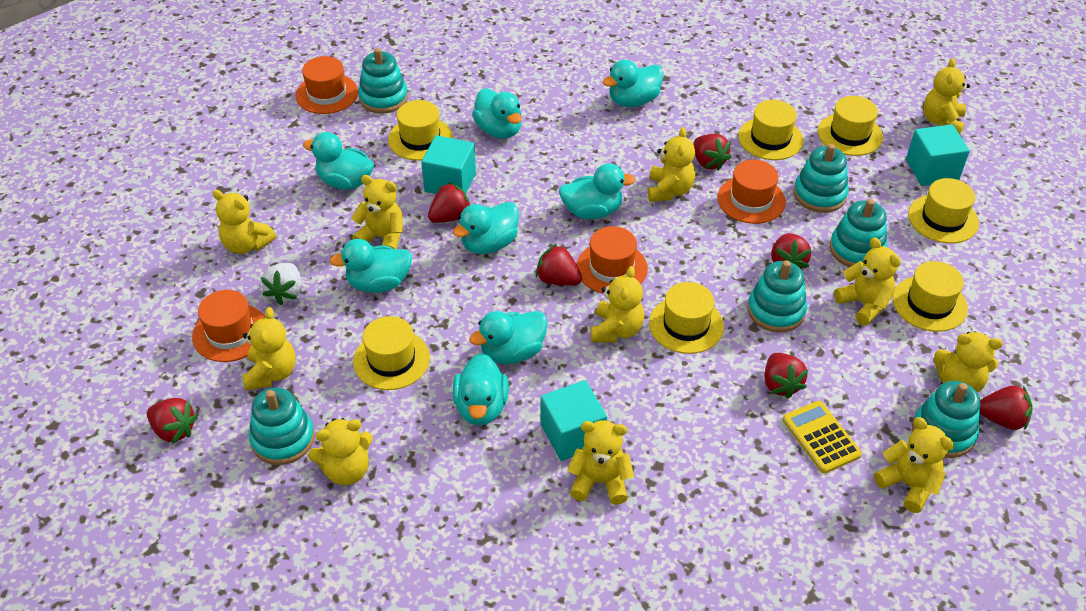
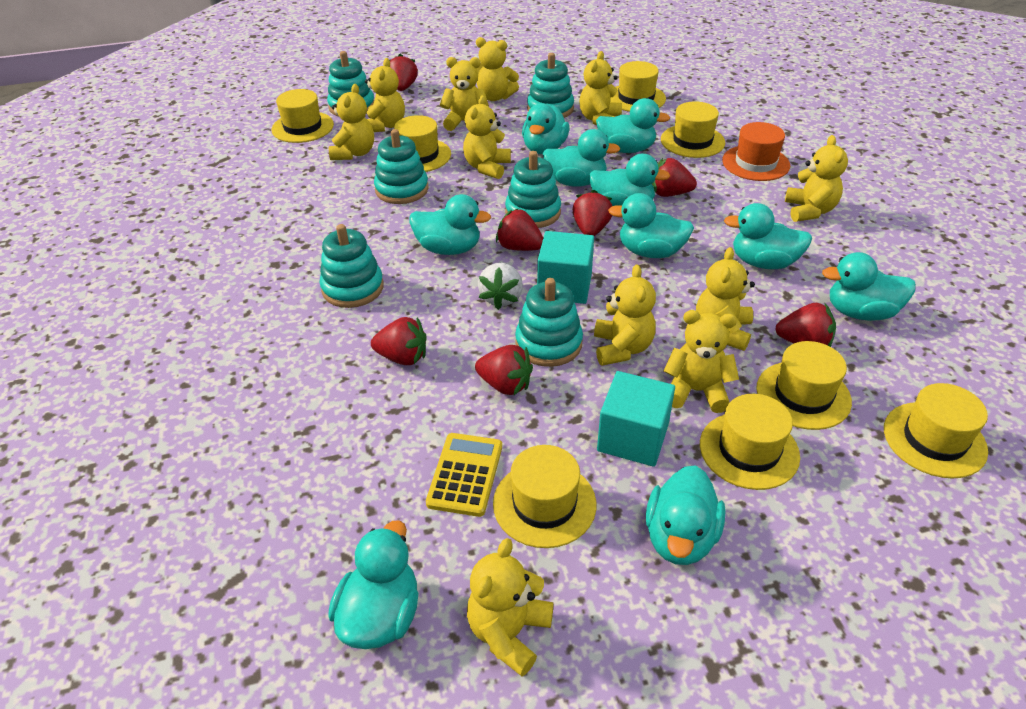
orange hat: 4 -> 1
turquoise cube: 3 -> 2
turquoise duck: 8 -> 10
yellow hat: 7 -> 8

